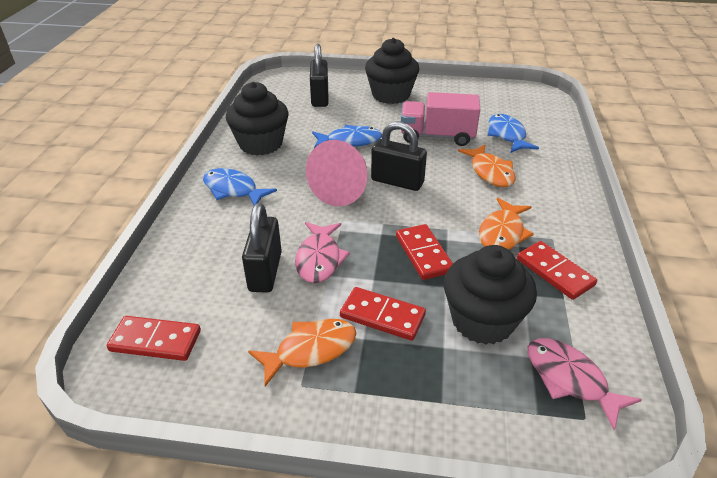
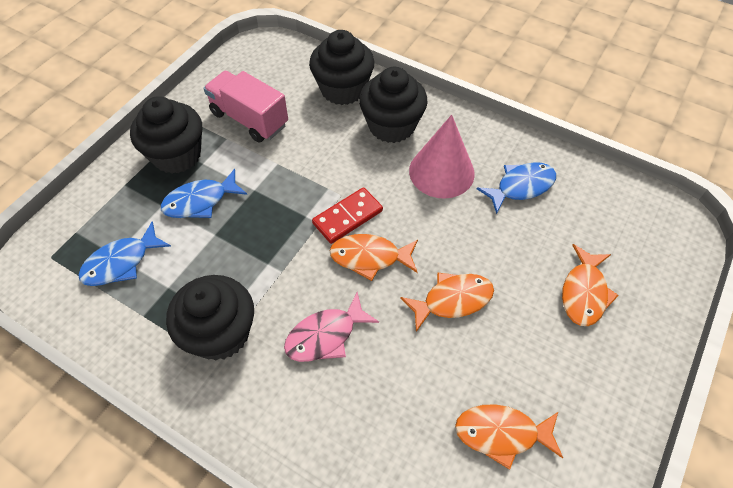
black cupcake: 3 -> 4
black padlock: 3 -> 0
orange fish: 3 -> 4
pink fish: 2 -> 1
red domino: 4 -> 1

